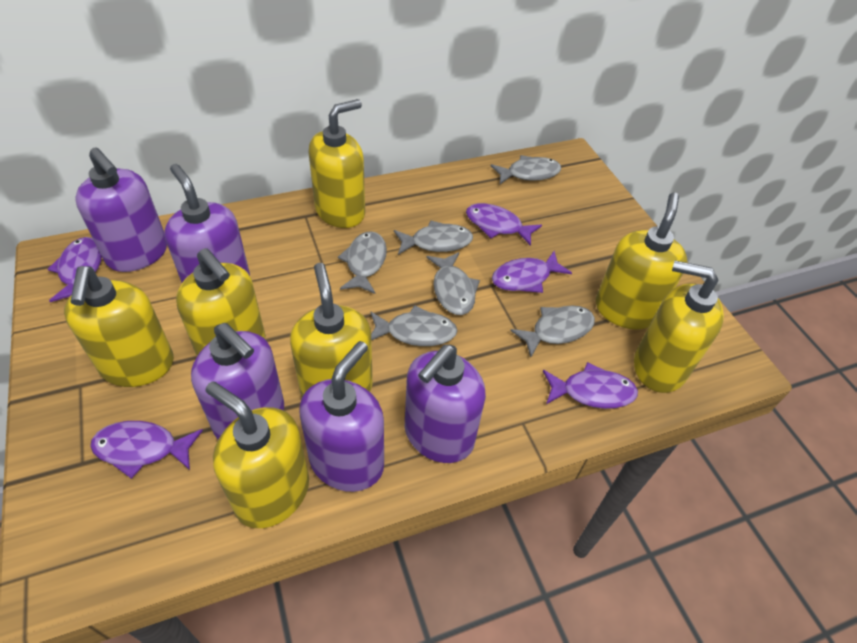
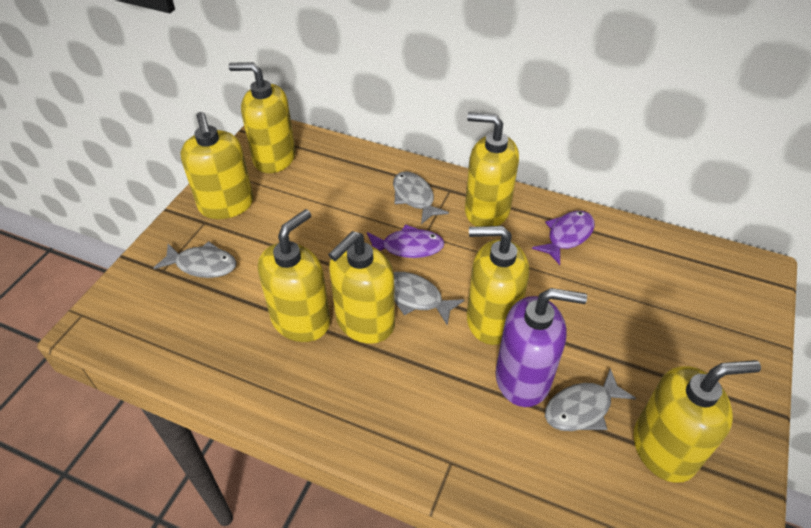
grey fish: 6 -> 4
purple fish: 5 -> 2
purple soap dispenser: 5 -> 1

